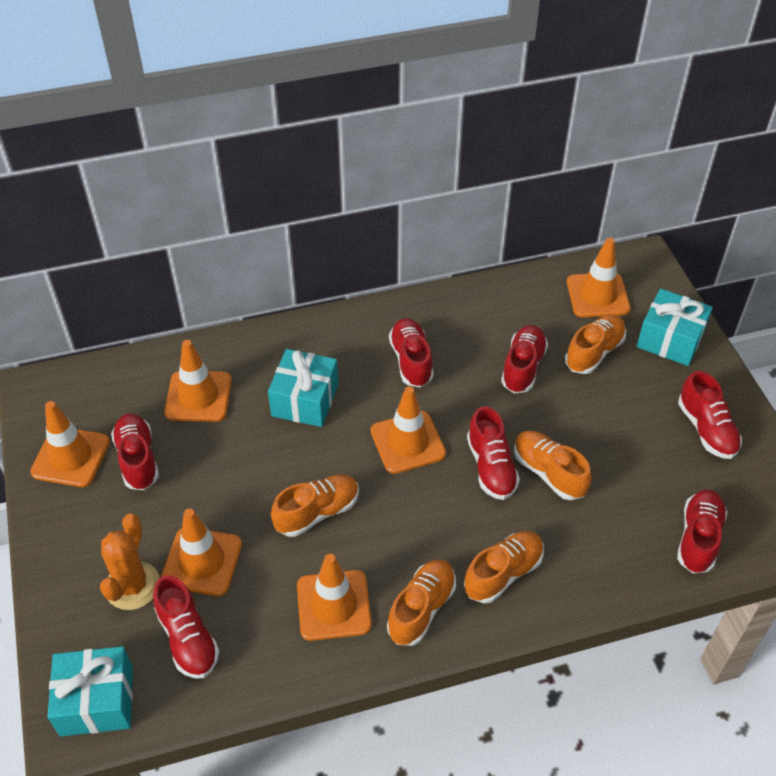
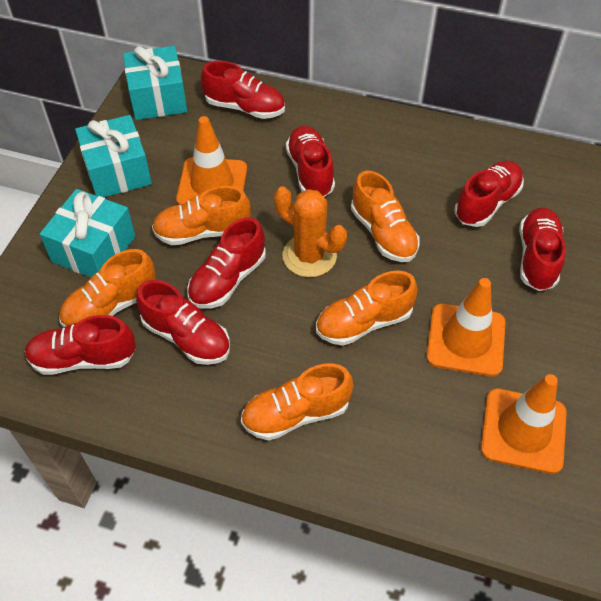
orange traffic cone: 6 -> 3

